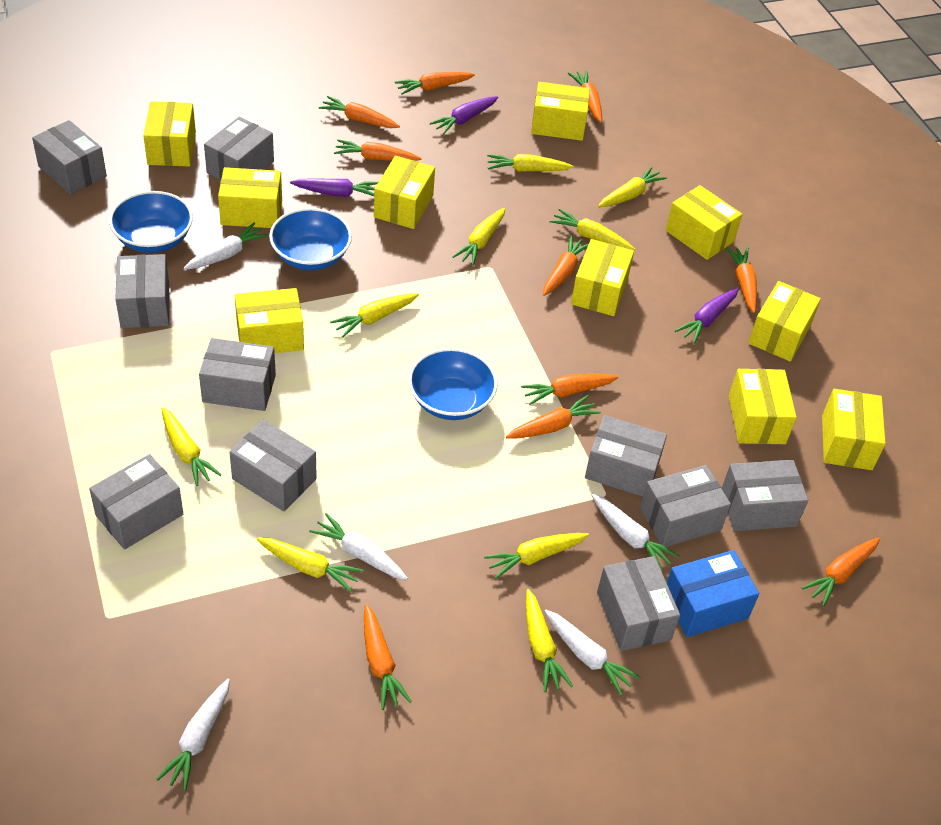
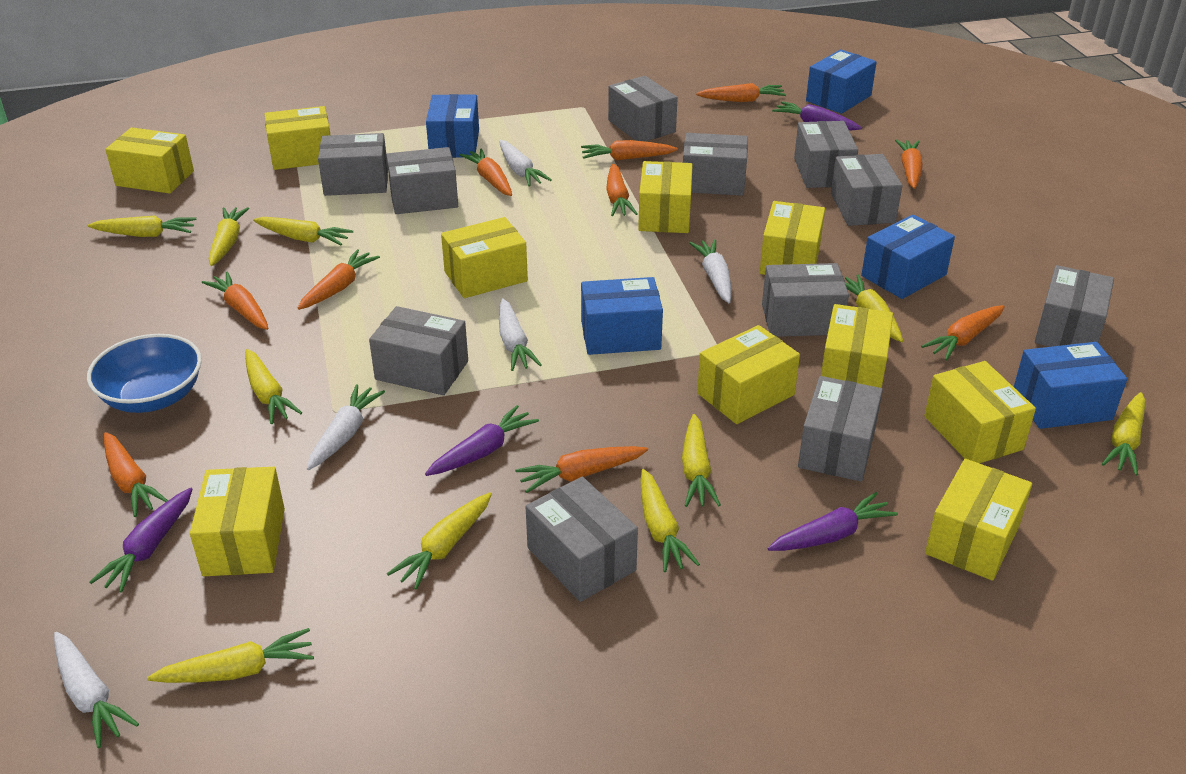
blue bowl: 3 -> 1
blue box: 1 -> 5
grey box: 10 -> 11
purple carrot: 3 -> 4
yellow carrot: 9 -> 10

